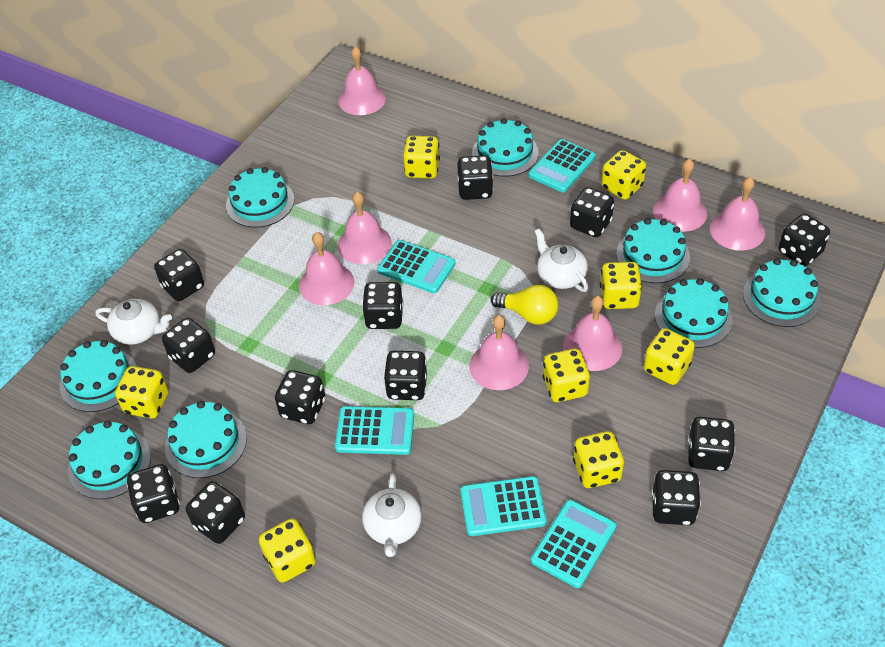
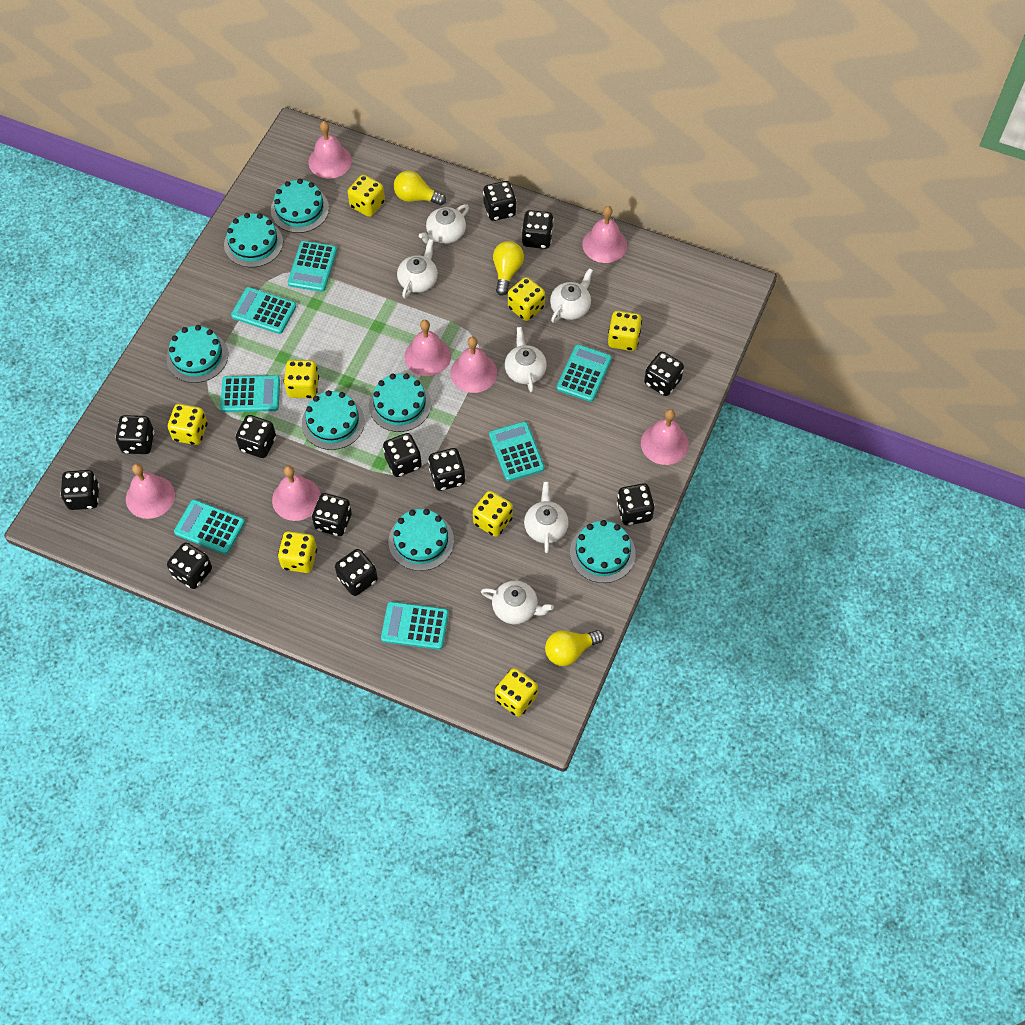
turquoise cake: 8 -> 7
turquoise calculator: 5 -> 7
white teapot: 3 -> 6
yellow light bulb: 1 -> 3

